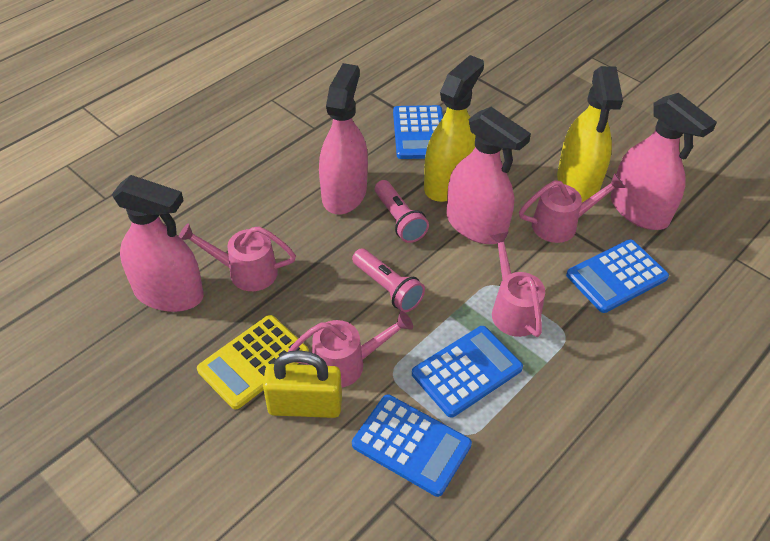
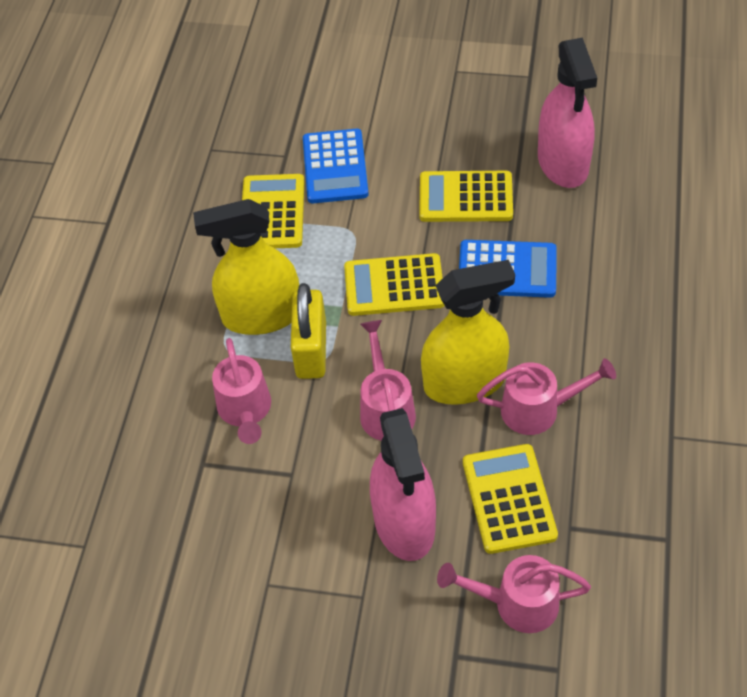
blue calculator: 4 -> 2
pink flashlight: 2 -> 0
pink spray bottle: 4 -> 2
yellow calculator: 1 -> 4

